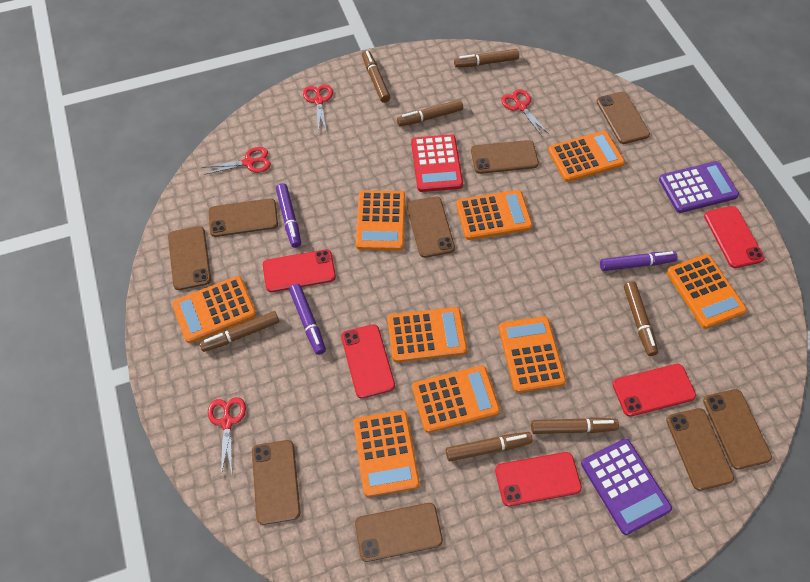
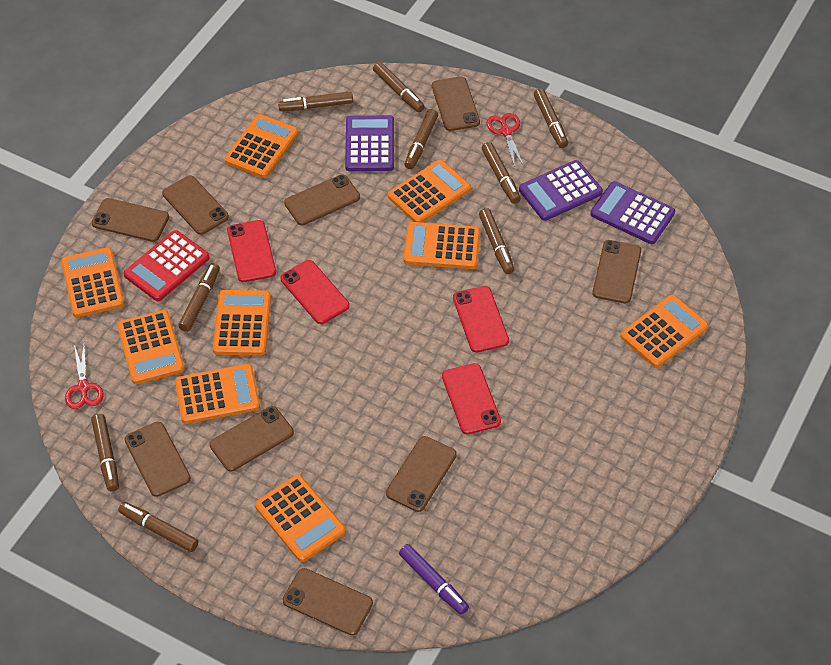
brown marker: 7 -> 9
purple calculator: 2 -> 3
purple marker: 3 -> 1
red phone: 5 -> 4
red scissors: 4 -> 2

